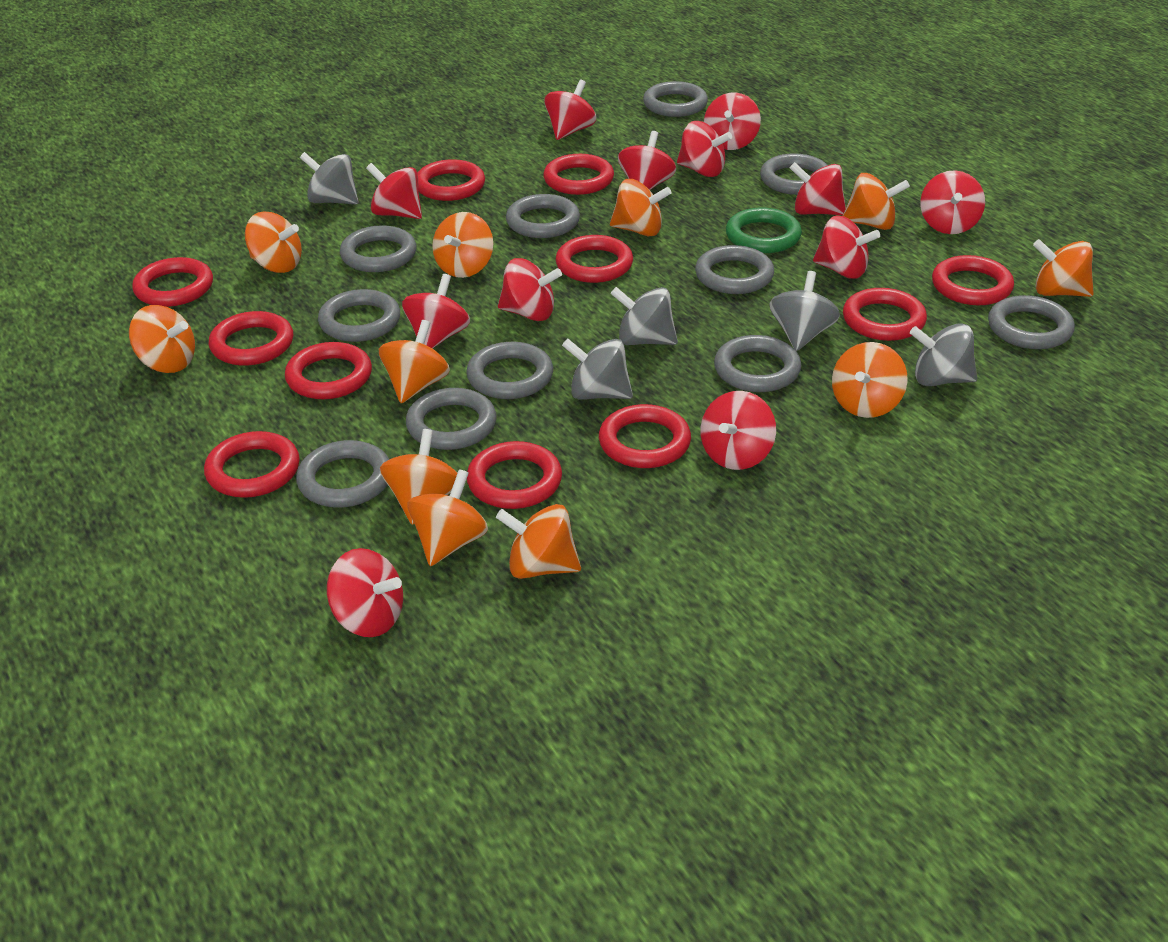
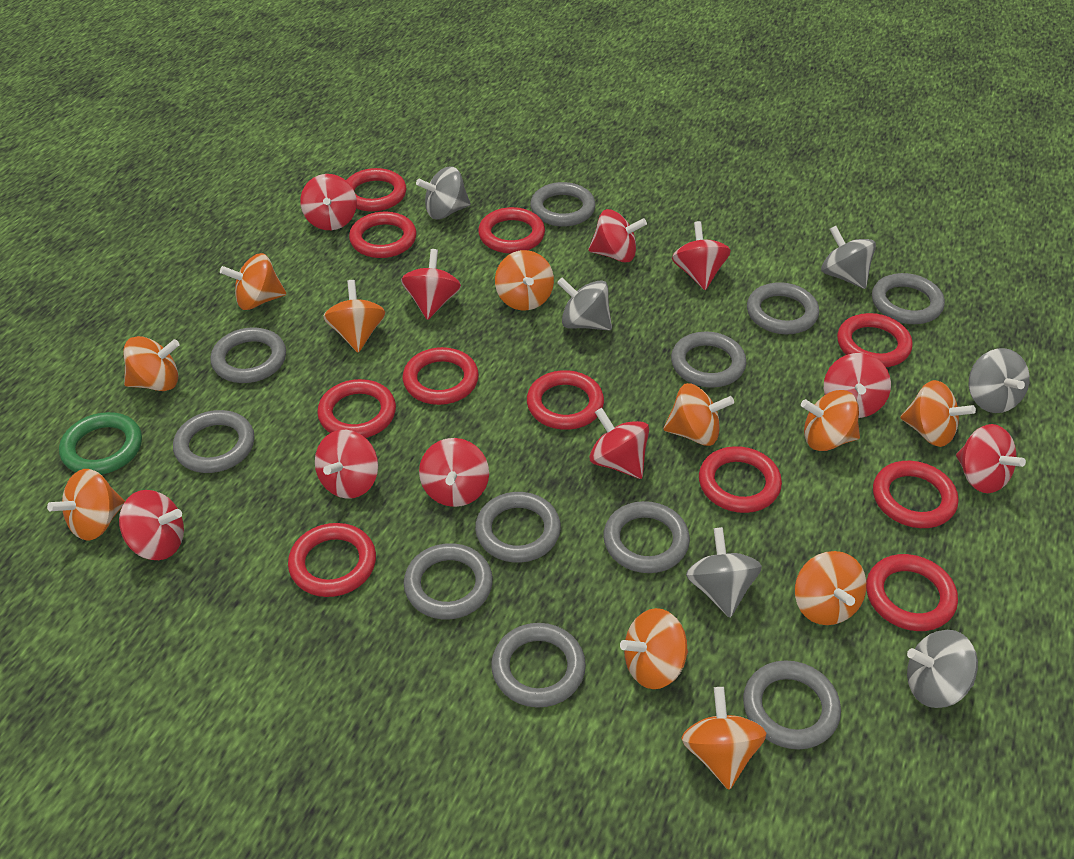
grey spinning top: 5 -> 6
red spinning top: 12 -> 10

